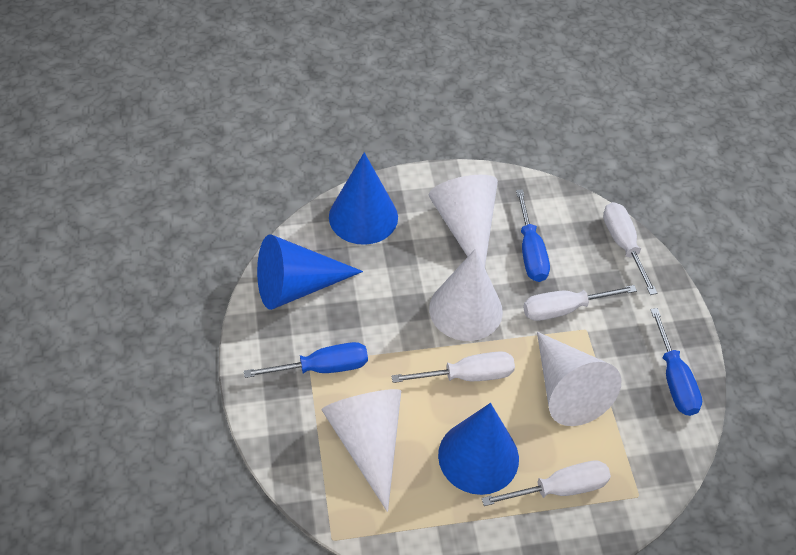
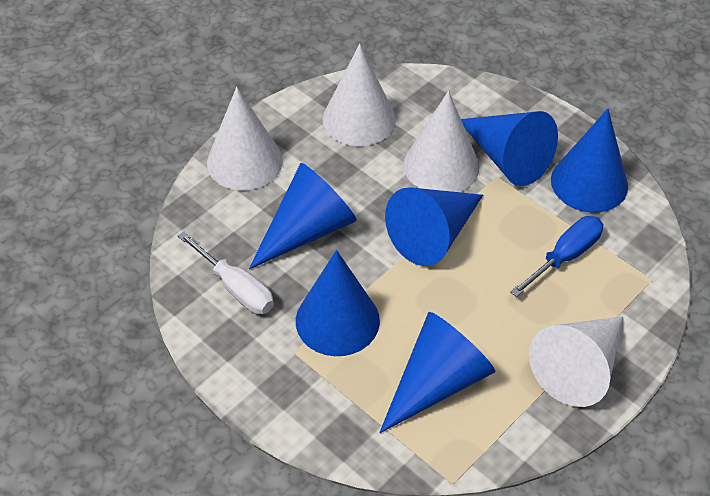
blue cone: 3 -> 6
blue screwdriver: 3 -> 1
white screwdriver: 4 -> 1

